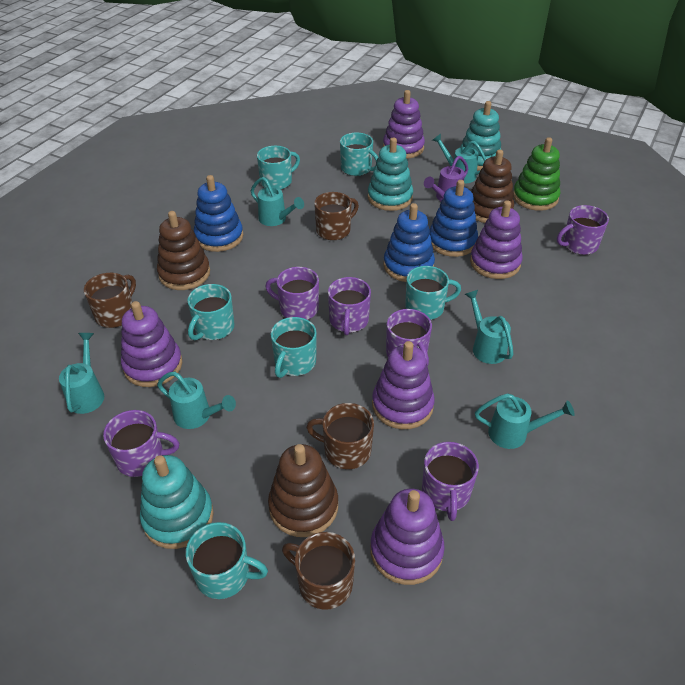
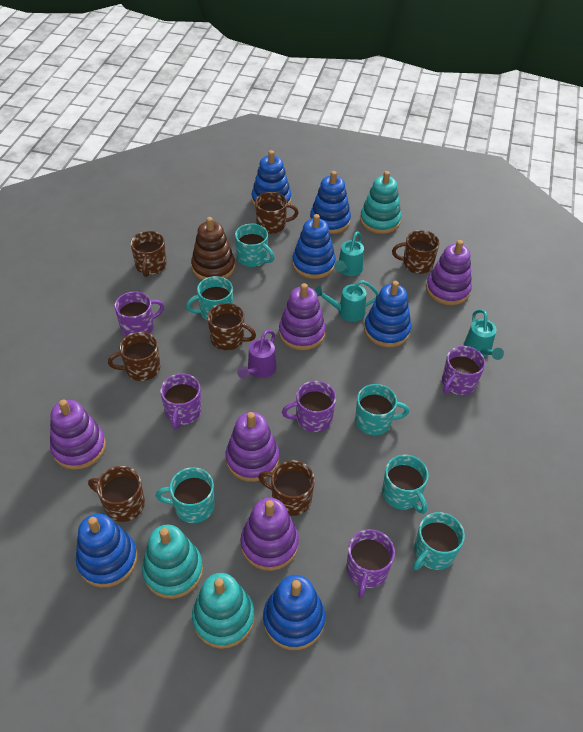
blue stacking toy: 3 -> 6
brown mug: 4 -> 7
brown stacking toy: 3 -> 1
green stacking toy: 1 -> 0
purple mug: 6 -> 5
turquoise watering can: 6 -> 3

